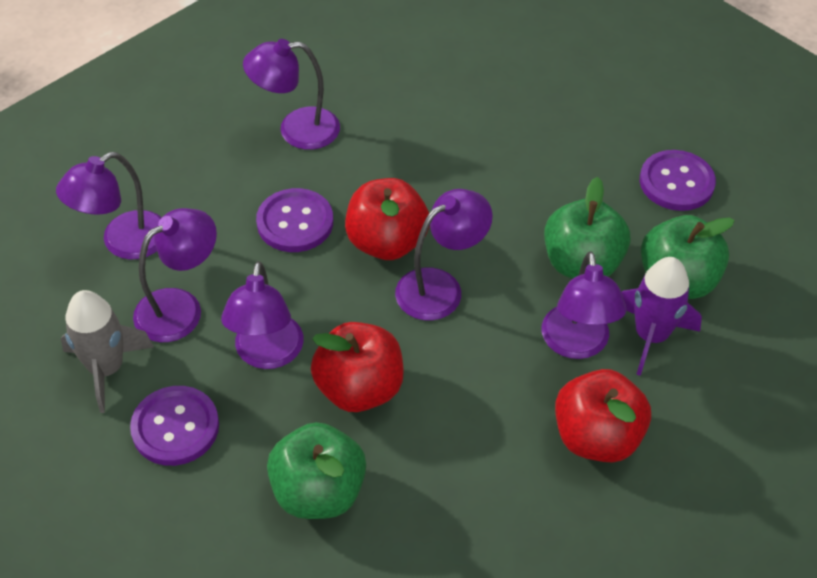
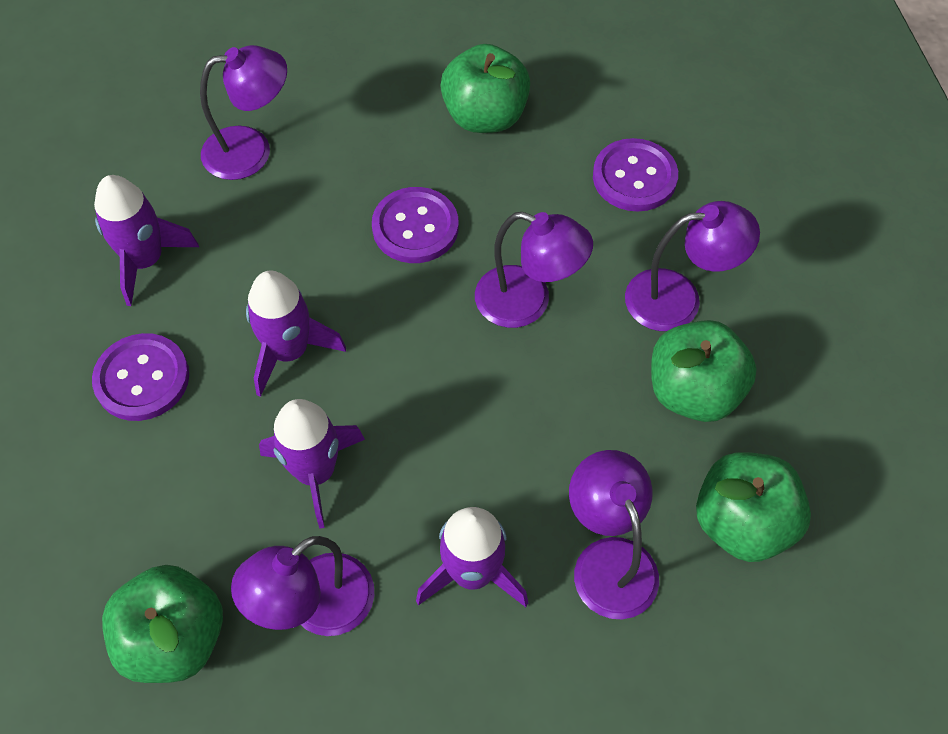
green apple: 3 -> 4
grey rocket: 1 -> 0
purple lamp: 6 -> 5
purple rocket: 1 -> 4
red apple: 3 -> 0

